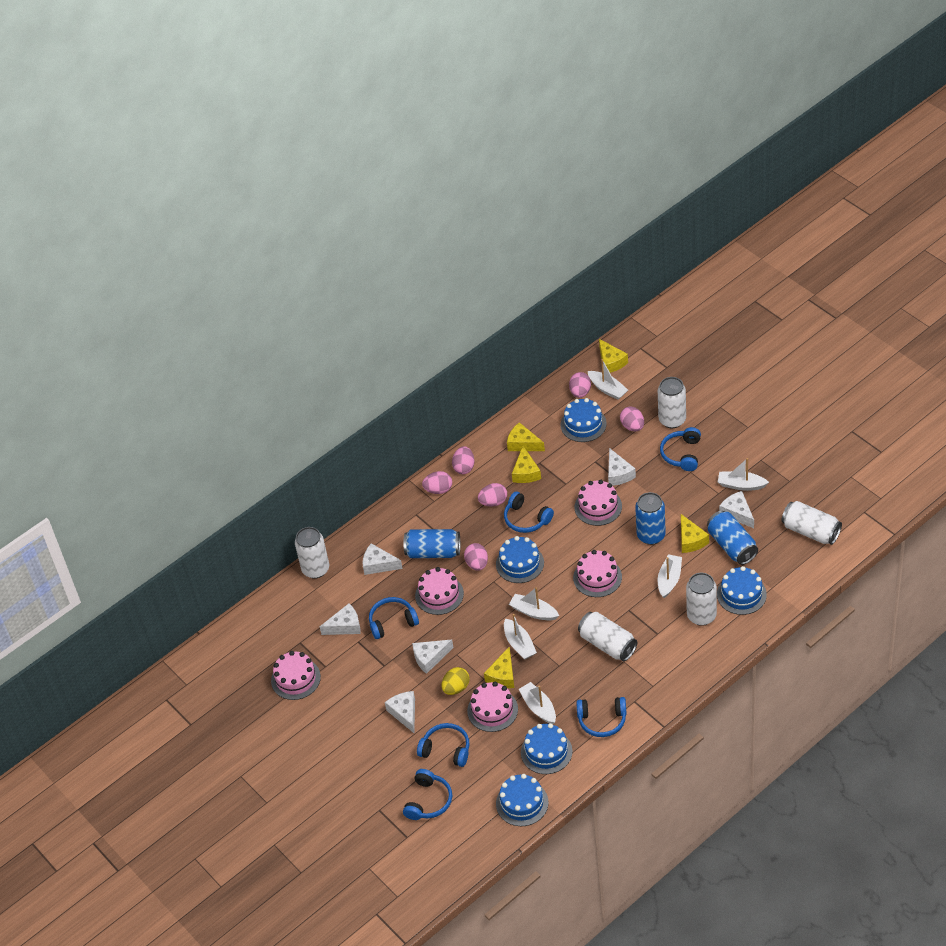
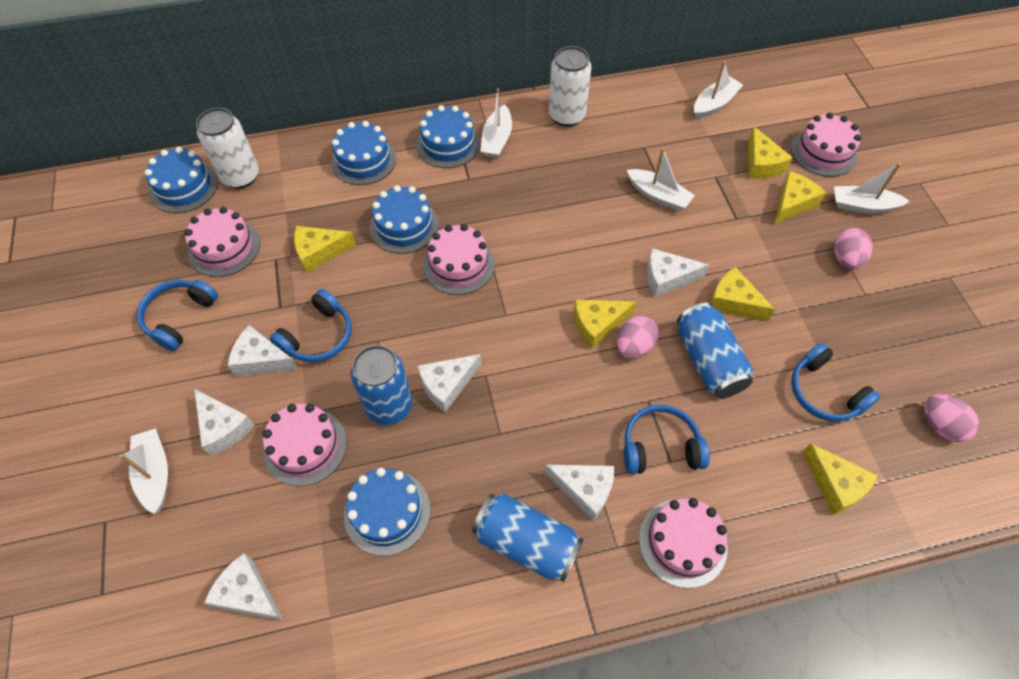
blue headphones: 6 -> 4
pink egg: 6 -> 3
white boat: 6 -> 5
white can: 5 -> 2
yellow cheese: 5 -> 6
yellow egg: 1 -> 0

